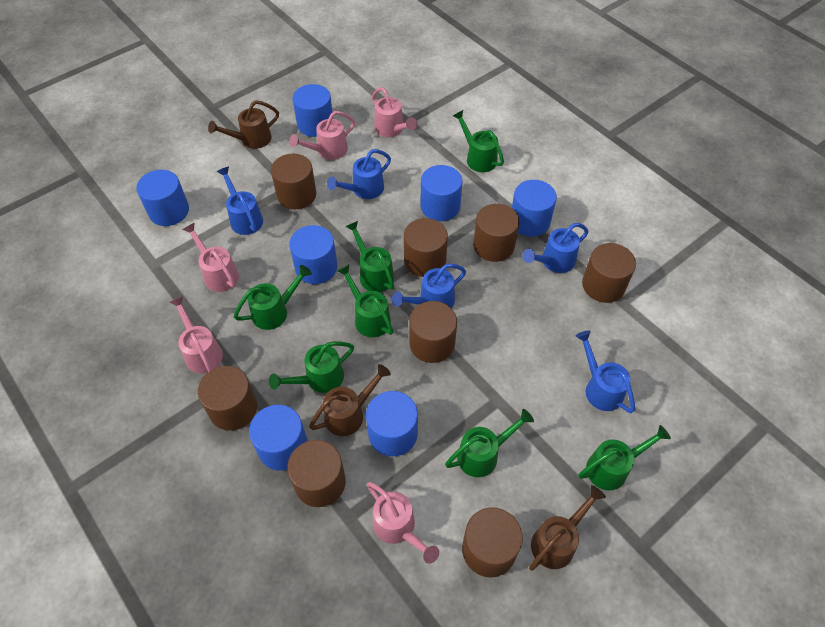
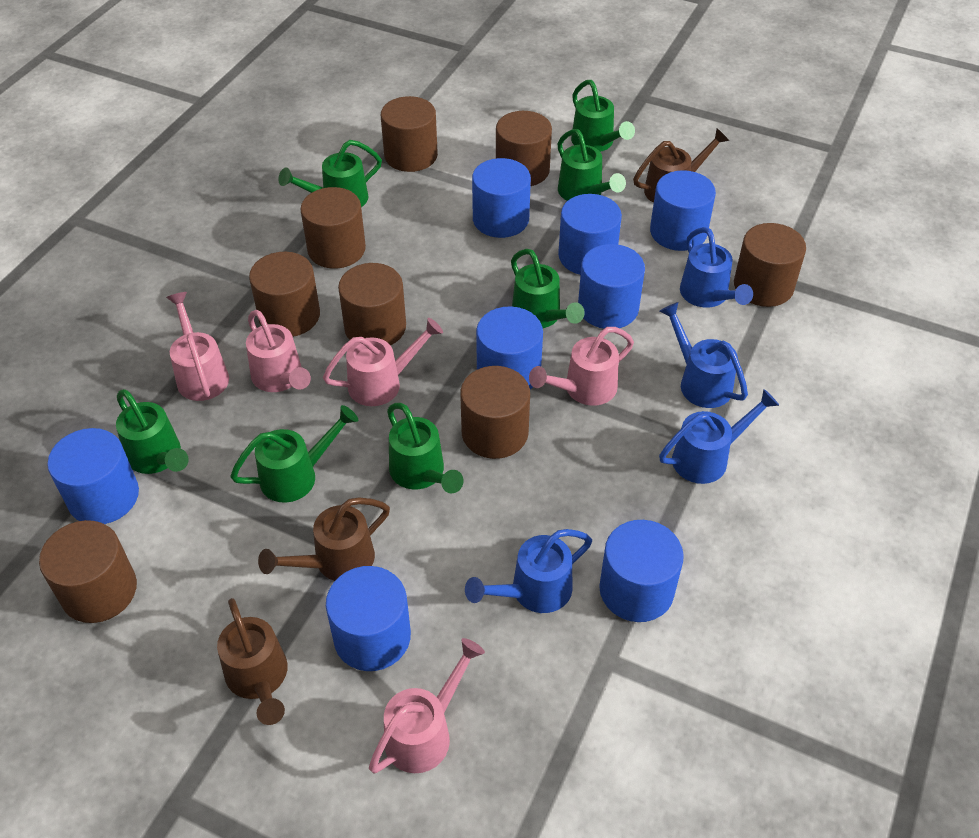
blue cylinder: 7 -> 8
blue watering can: 5 -> 4

